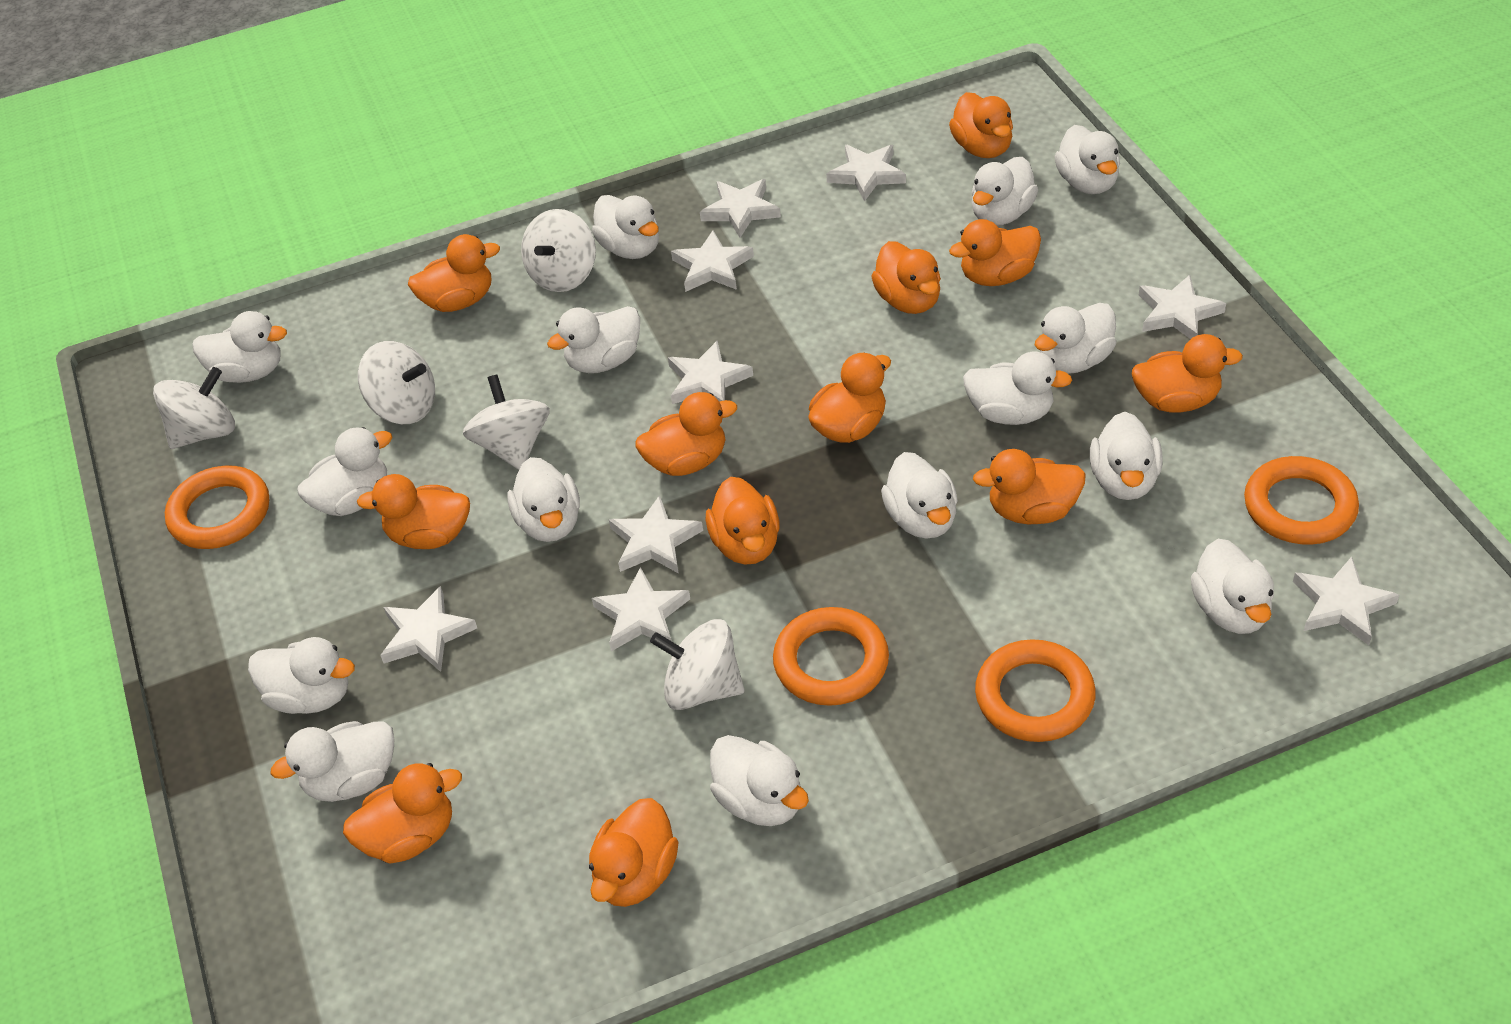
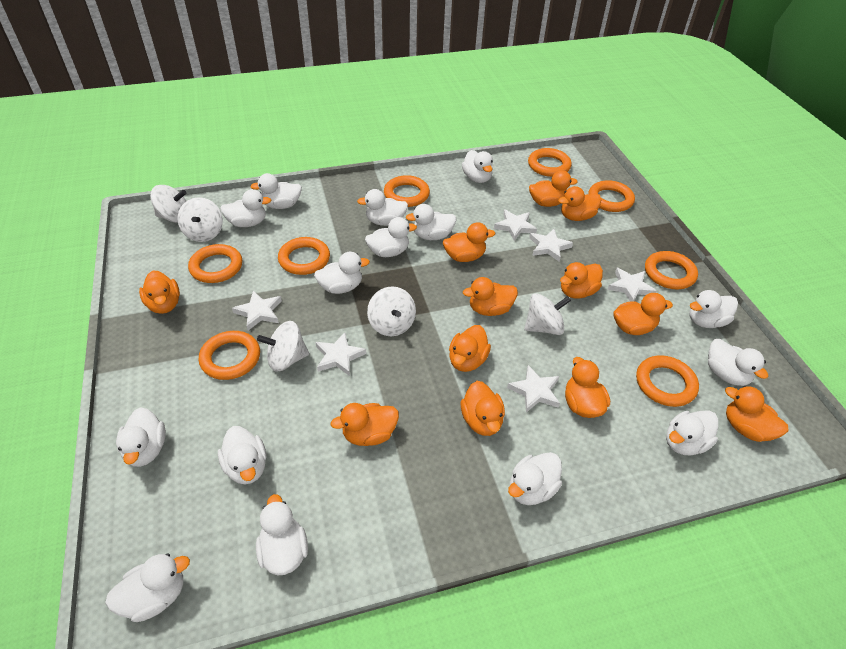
orange ring: 4 -> 8
white star: 9 -> 6

